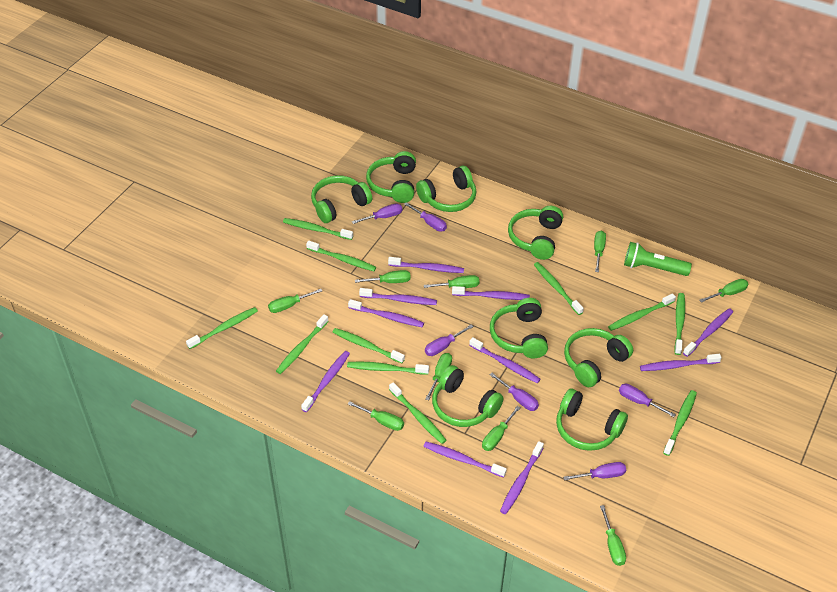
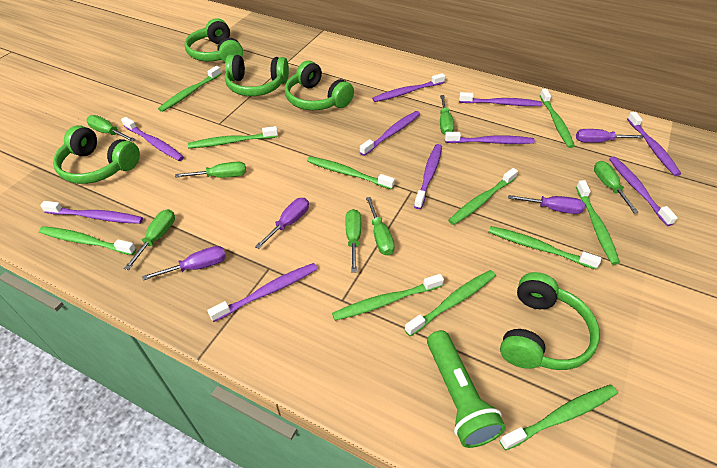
green headphones: 8 -> 5
green screwdriver: 9 -> 7
purple screwdriver: 6 -> 4

